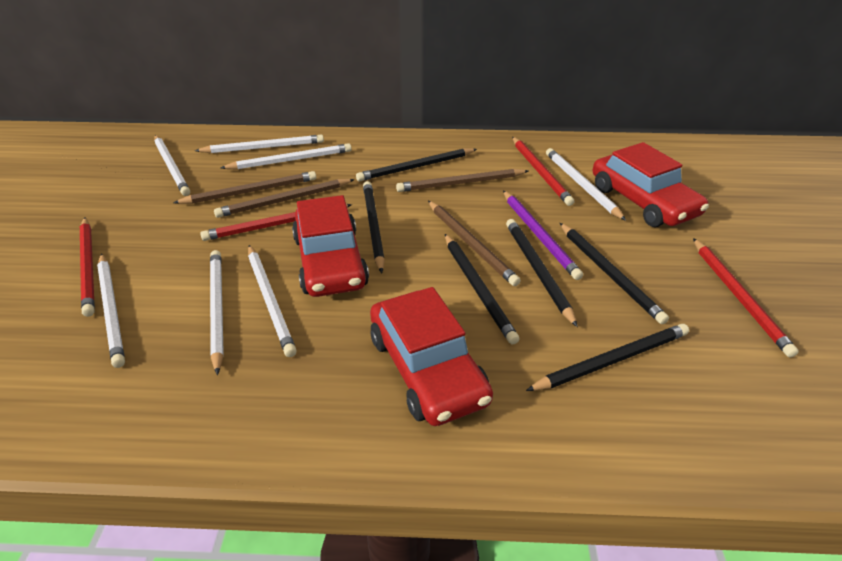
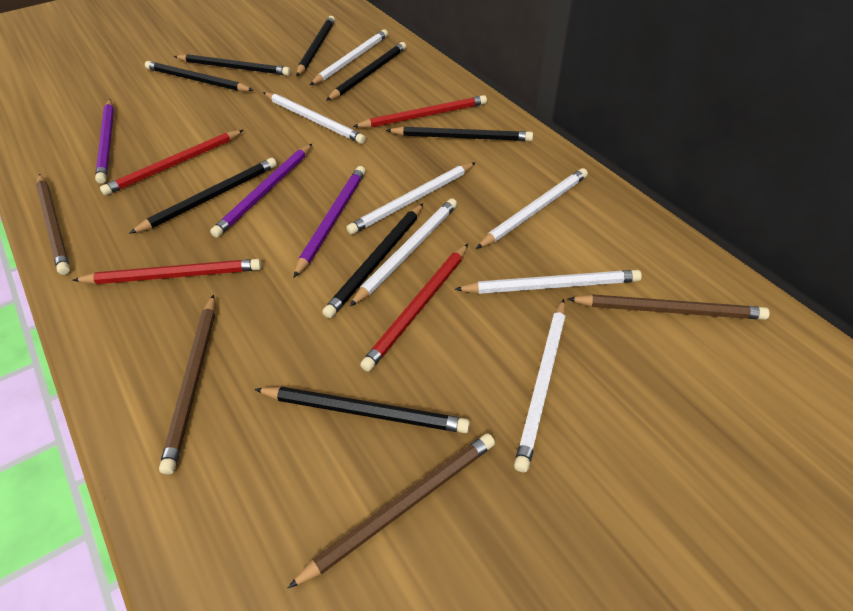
black pencil: 6 -> 8
purple pencil: 1 -> 3
red car: 3 -> 0

